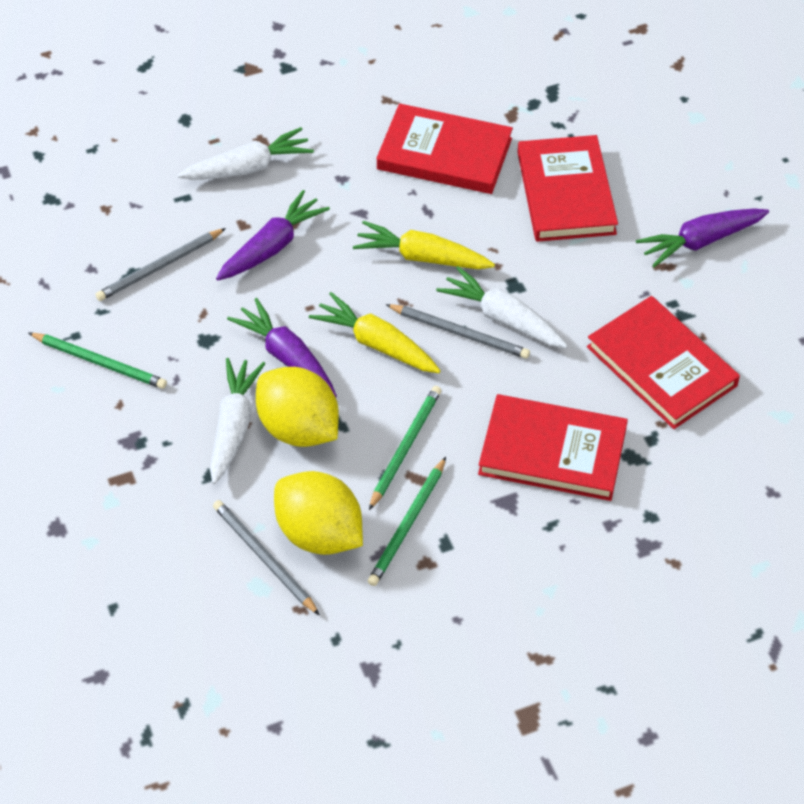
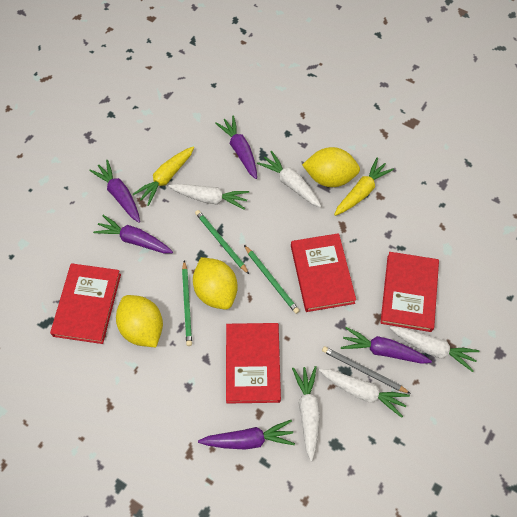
grey pencil: 3 -> 1
purple carrot: 3 -> 5
white carrot: 3 -> 5
yellow lemon: 2 -> 3

